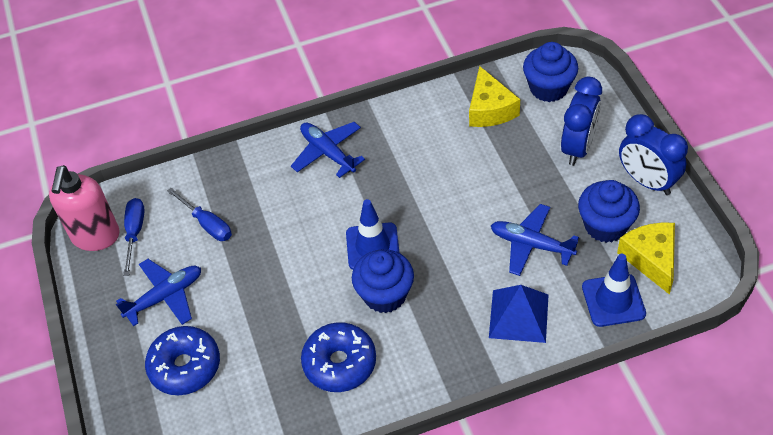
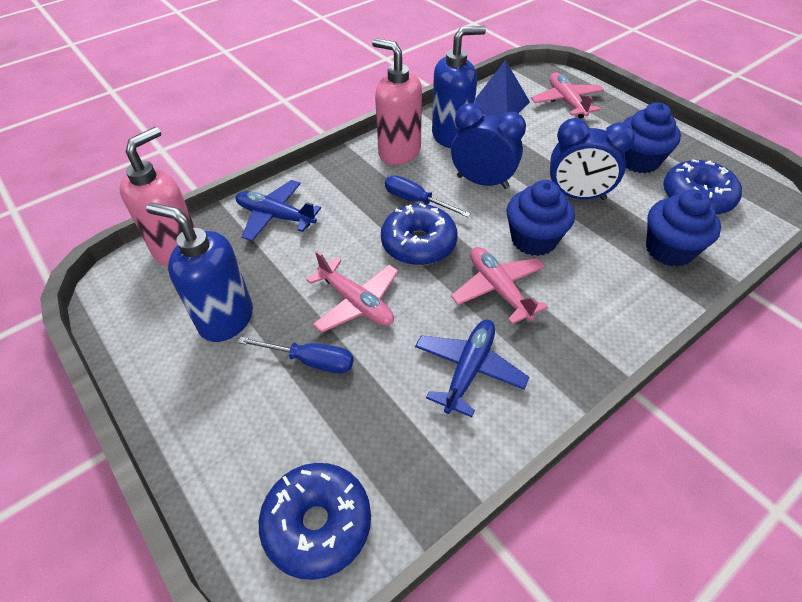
blue donut: 2 -> 3
blue plane: 3 -> 2
blue soap dispenser: 0 -> 2
blue traffic cone: 2 -> 0
pink plane: 0 -> 3
pink soap dispenser: 1 -> 2
yellow cheese: 2 -> 0

